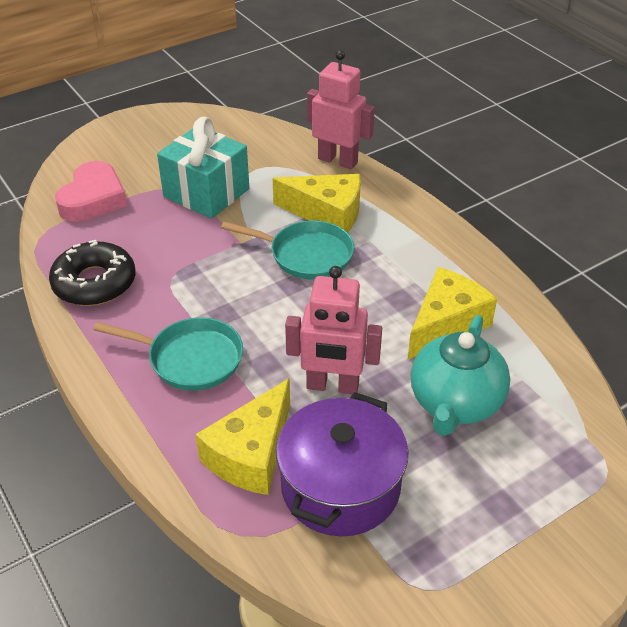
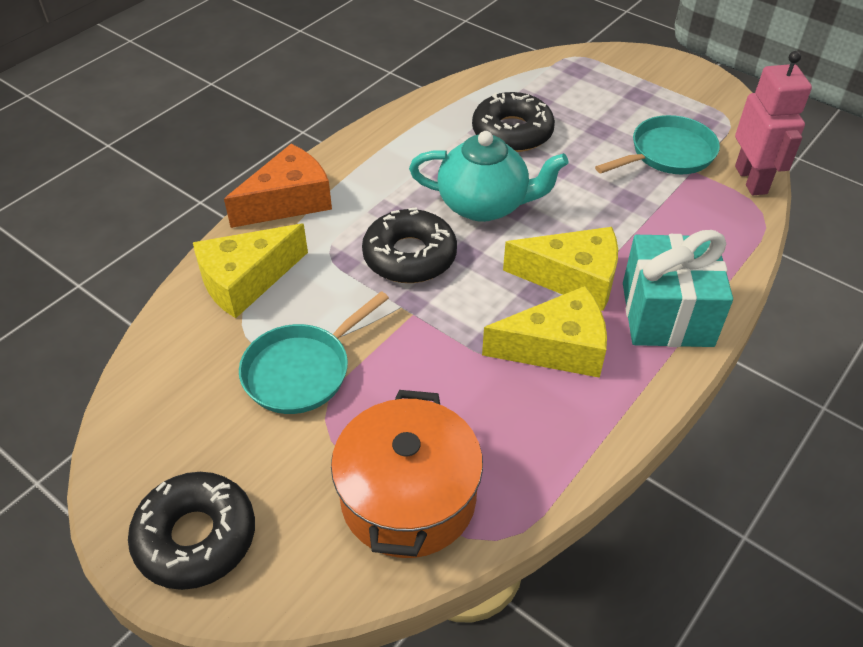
black donut: 1 -> 3
orange cheese: 0 -> 1
orange pot: 0 -> 1
pink heart: 1 -> 0
pink robot: 2 -> 1
purple pot: 1 -> 0

